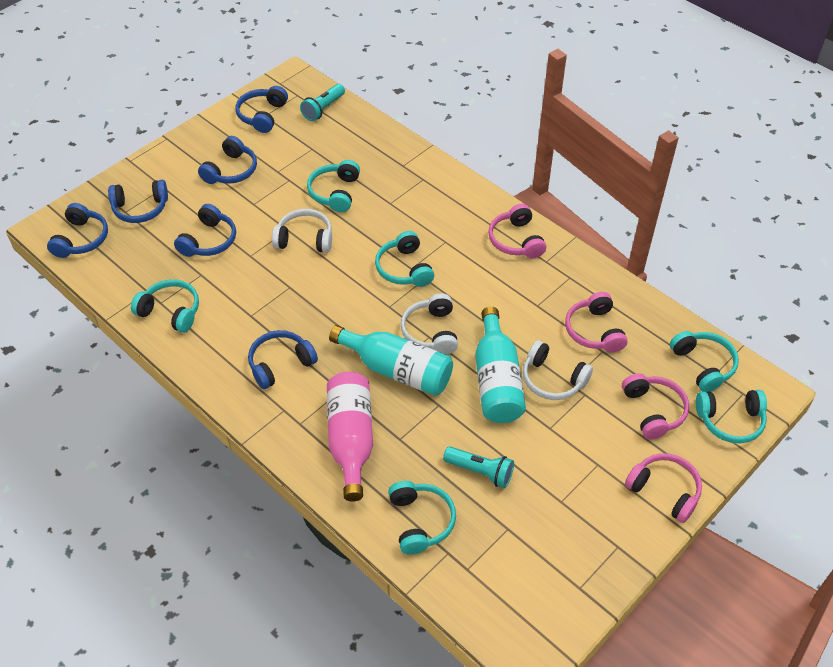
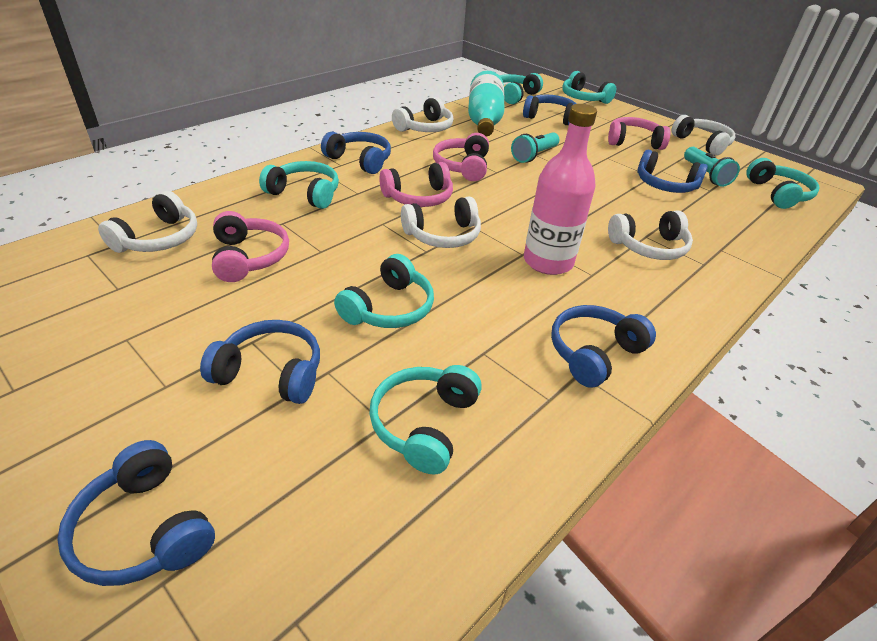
turquoise bottle: 2 -> 1
white headphones: 3 -> 5

